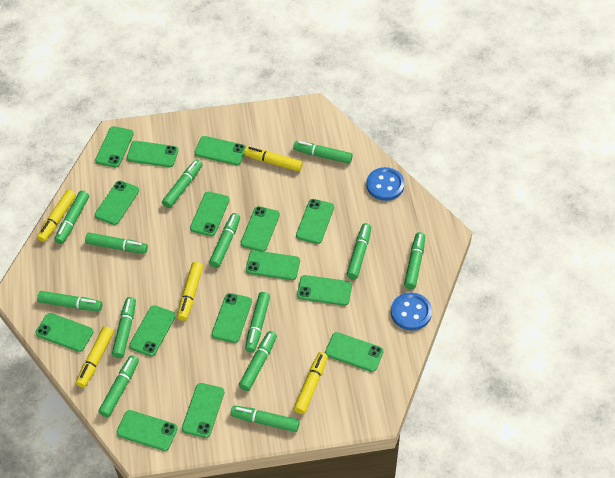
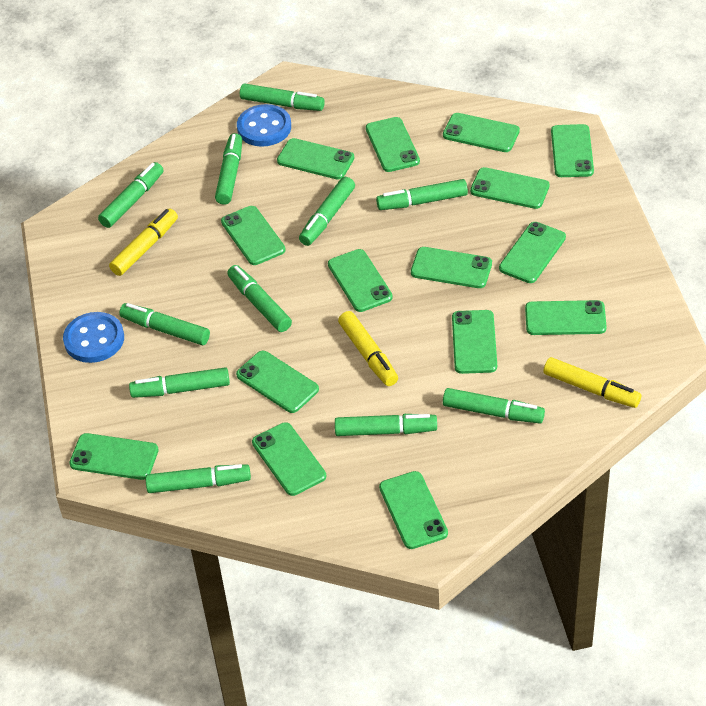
green marker: 13 -> 11
yellow marker: 5 -> 3

